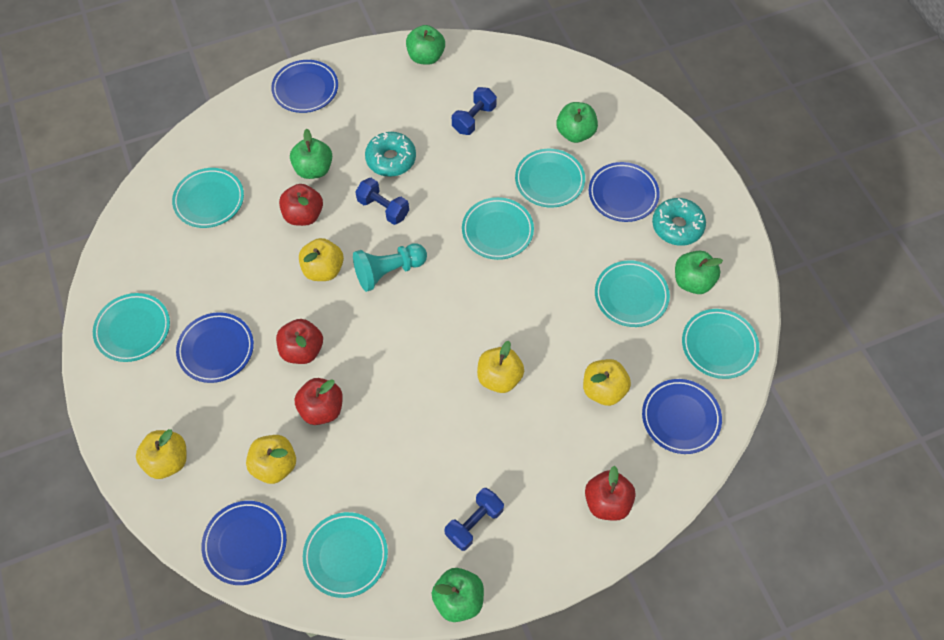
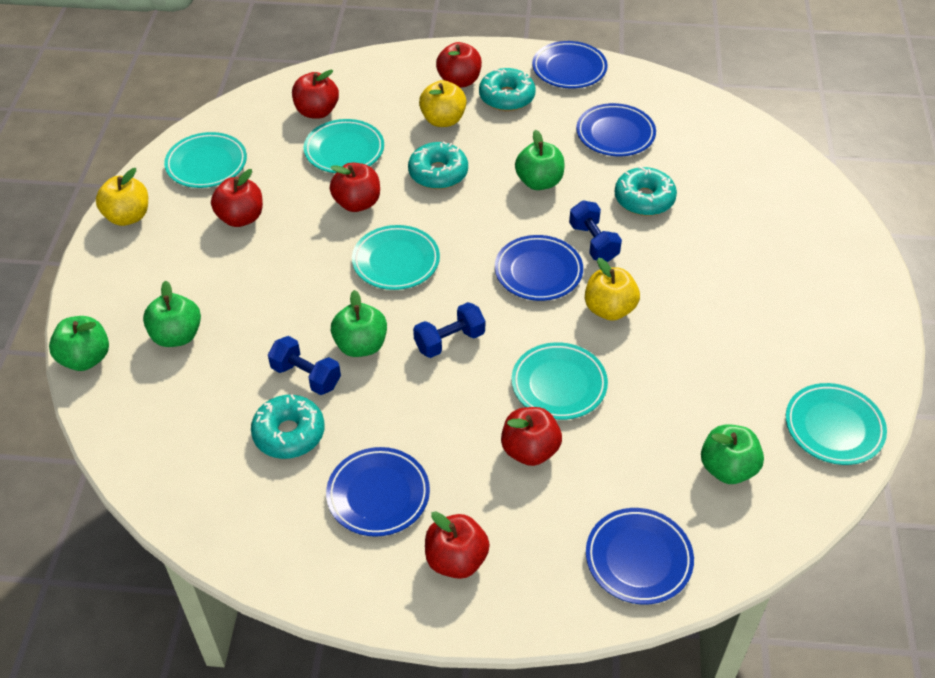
red apple: 4 -> 6
turquoise donut: 2 -> 4
turquoise pawn: 1 -> 0
turquoise plate: 7 -> 5
yellow apple: 5 -> 3

